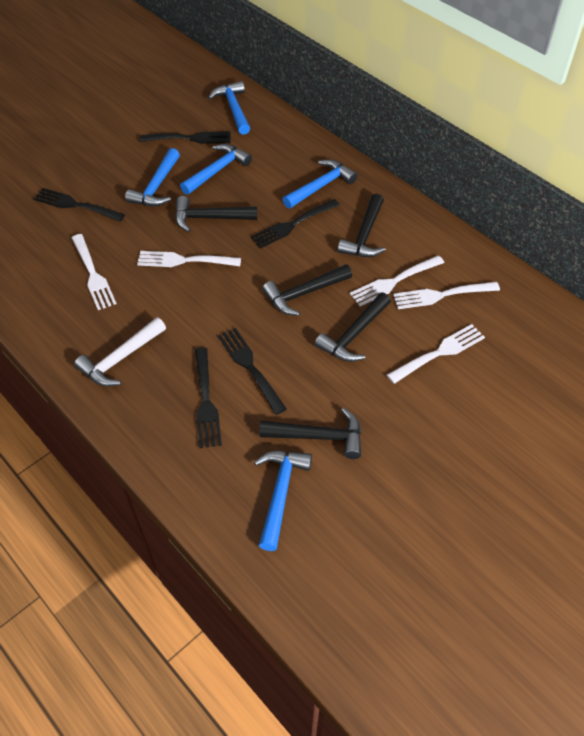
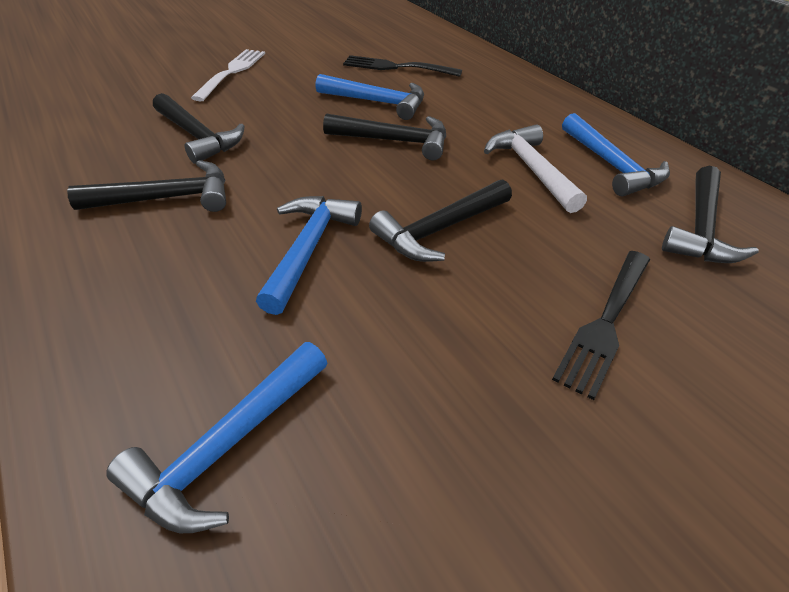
black fork: 5 -> 2
blue hammer: 5 -> 4
white fork: 5 -> 1

